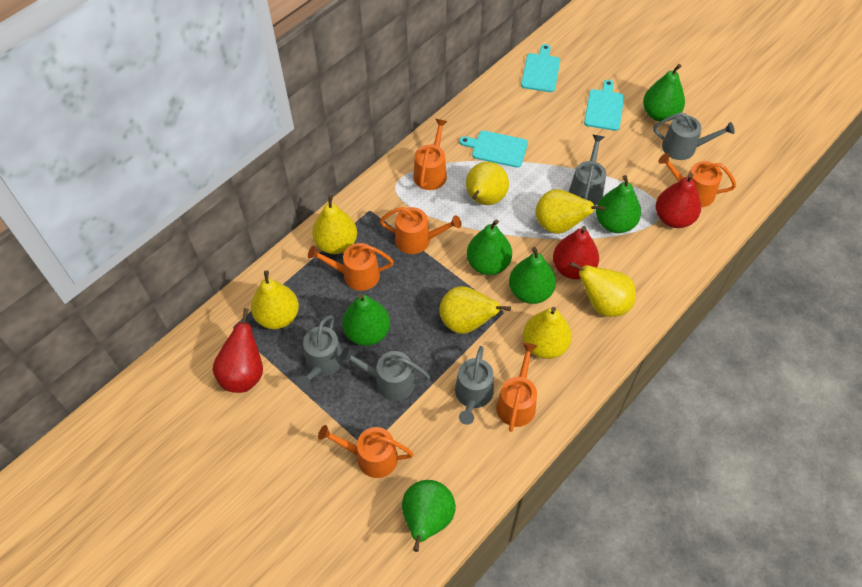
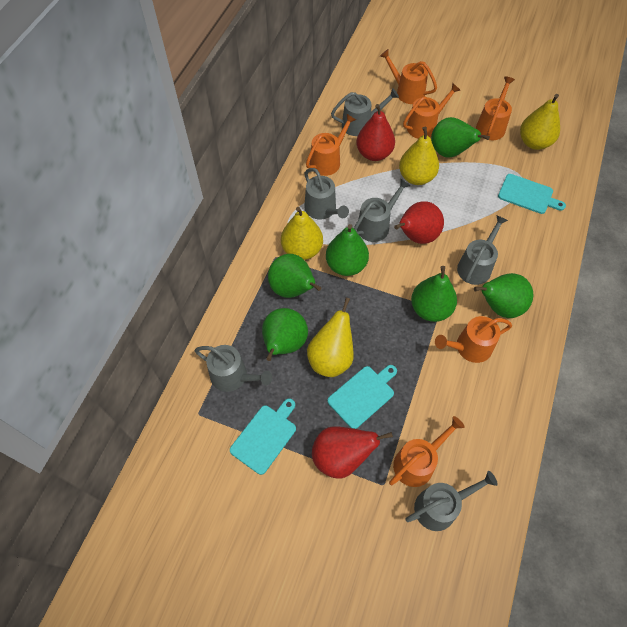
grey watering can: 5 -> 6
yellow pear: 7 -> 4

